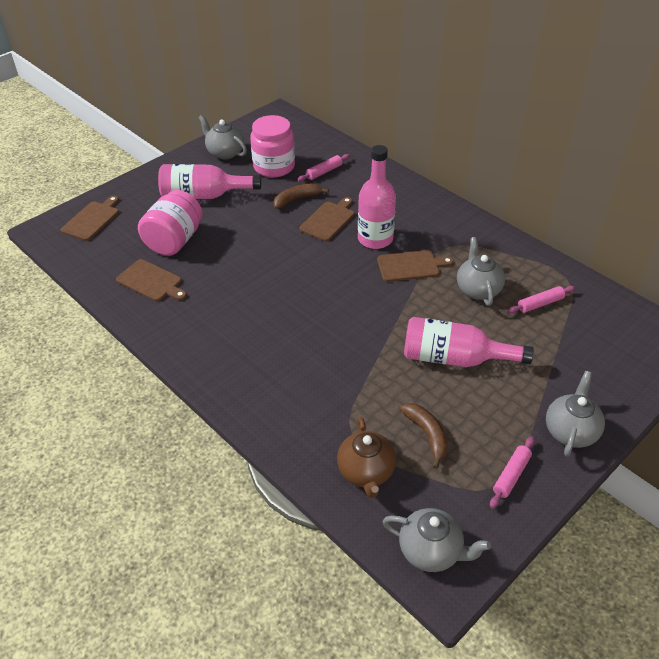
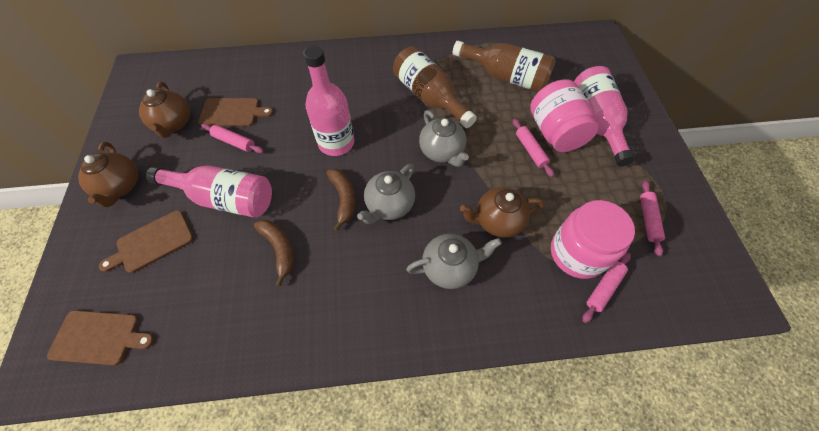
brown bottle: 0 -> 2
brown cutting board: 4 -> 3
brown teapot: 1 -> 3
grey teapot: 4 -> 3
pink rolling pin: 3 -> 4

